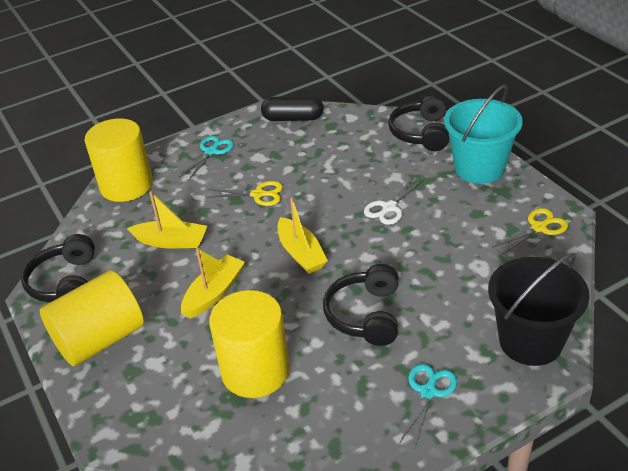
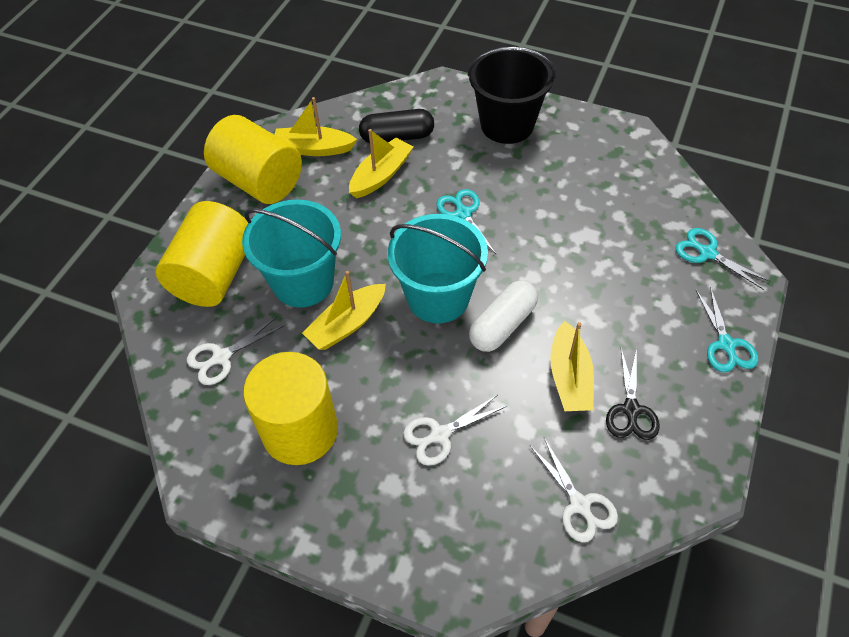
black headphones: 3 -> 0
black scissors: 0 -> 1
turquoise bucket: 1 -> 2
turquoise scissors: 2 -> 3
white capsule: 0 -> 1
white scissors: 1 -> 3
yellow boat: 3 -> 4
yellow scissors: 2 -> 0

